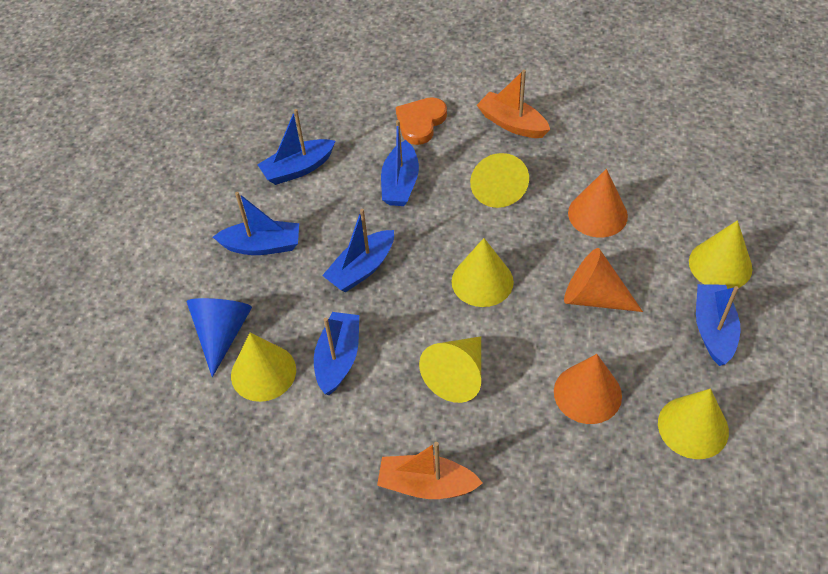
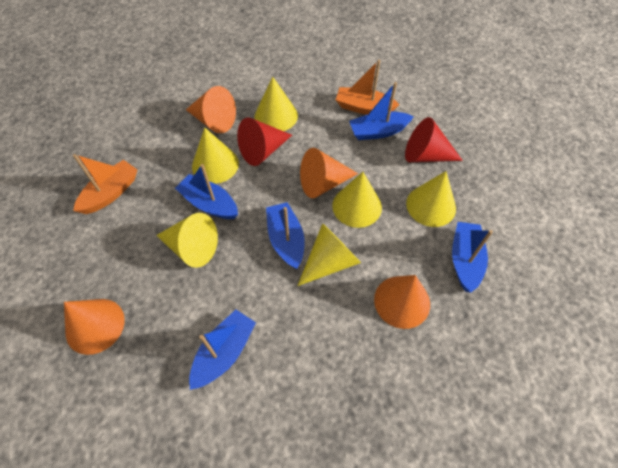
blue boat: 6 -> 5
blue cone: 1 -> 0
orange cone: 3 -> 4
orange heart: 1 -> 0
red cone: 0 -> 2

